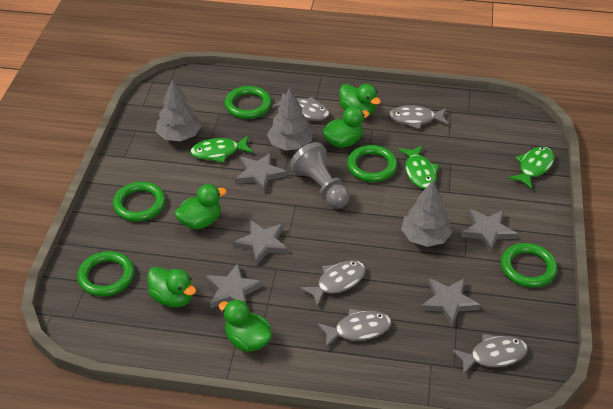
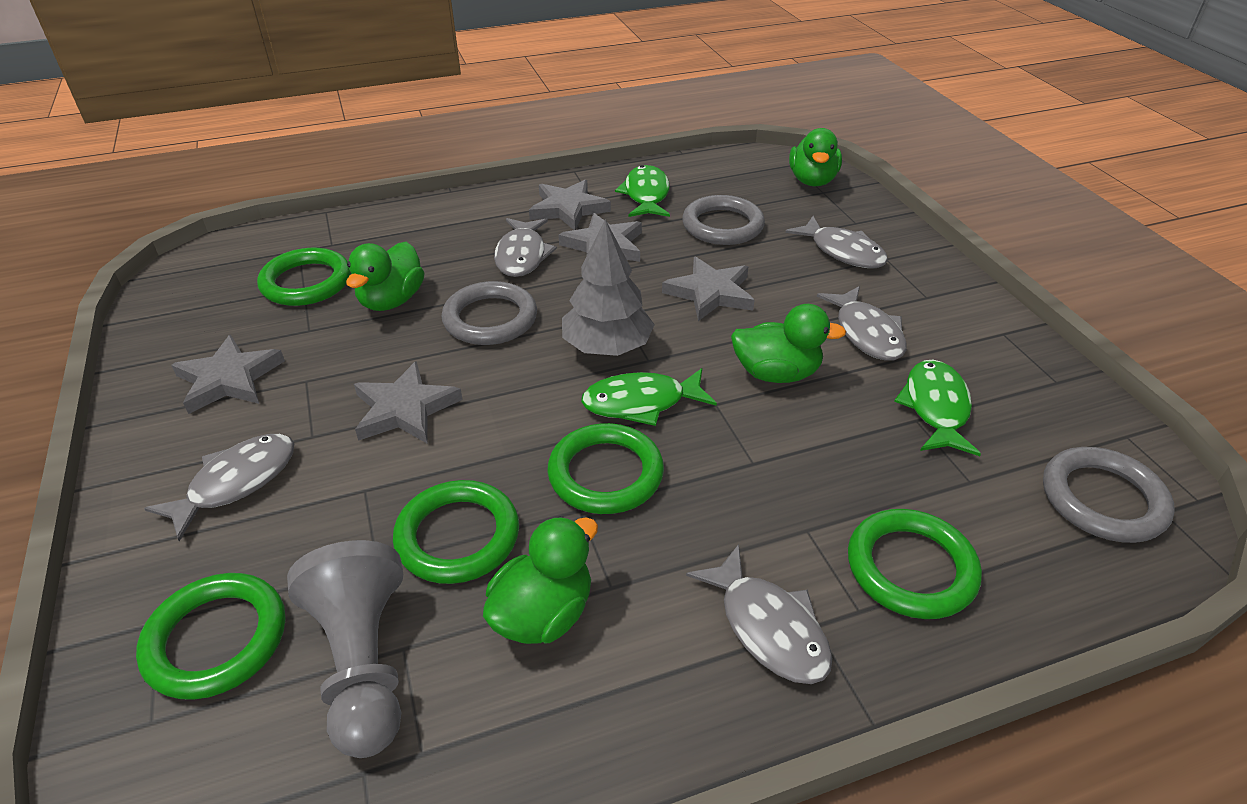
green duck: 5 -> 4
grey ring: 0 -> 3
grey tree: 3 -> 1

